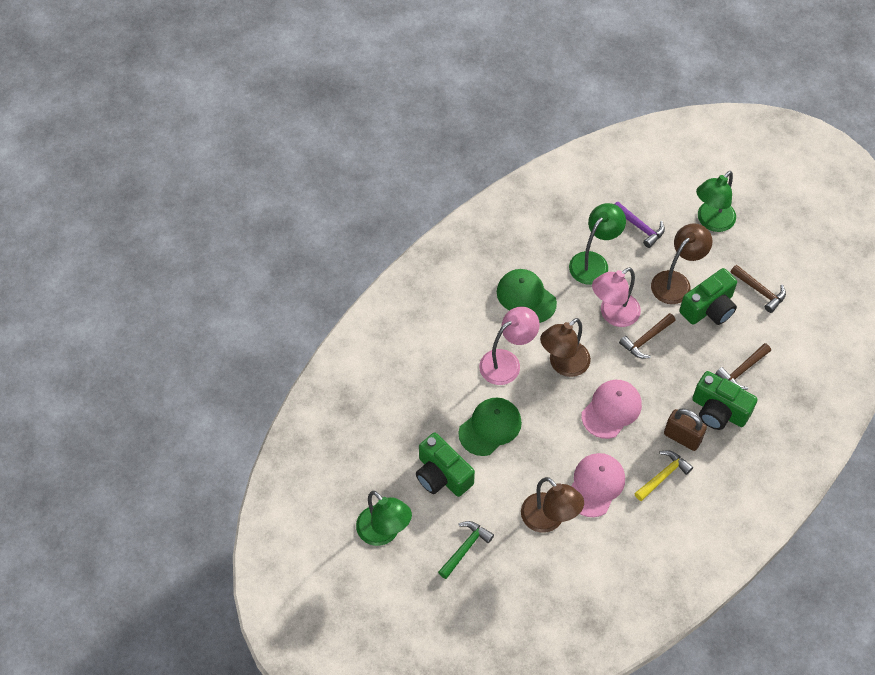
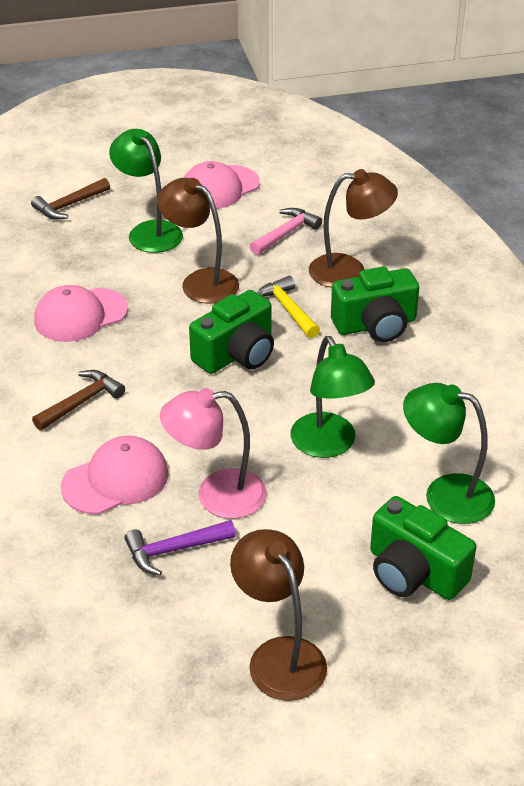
brown hammer: 3 -> 2
brown padlock: 1 -> 0
green cap: 2 -> 0
green hammer: 1 -> 0
pink cap: 2 -> 3
pink hammer: 0 -> 1
pink lamp: 2 -> 1

